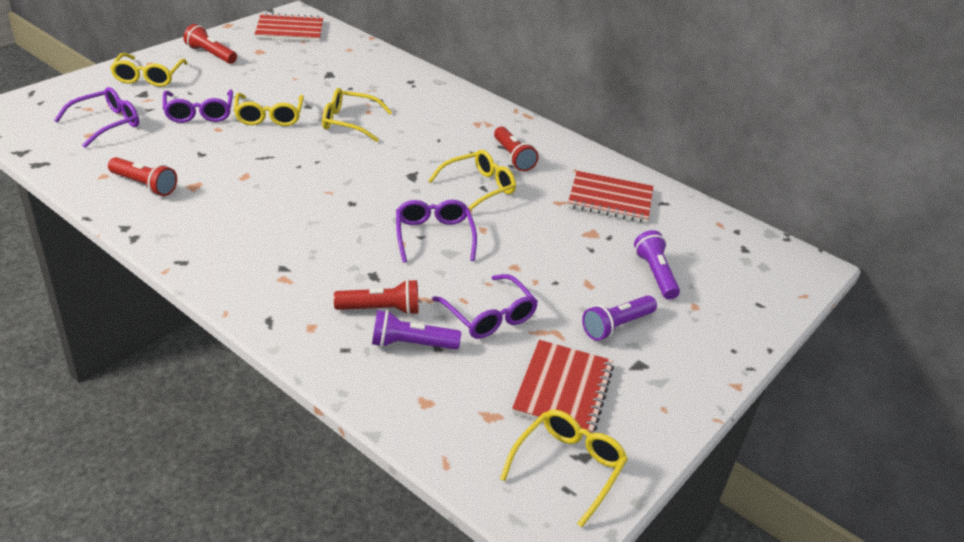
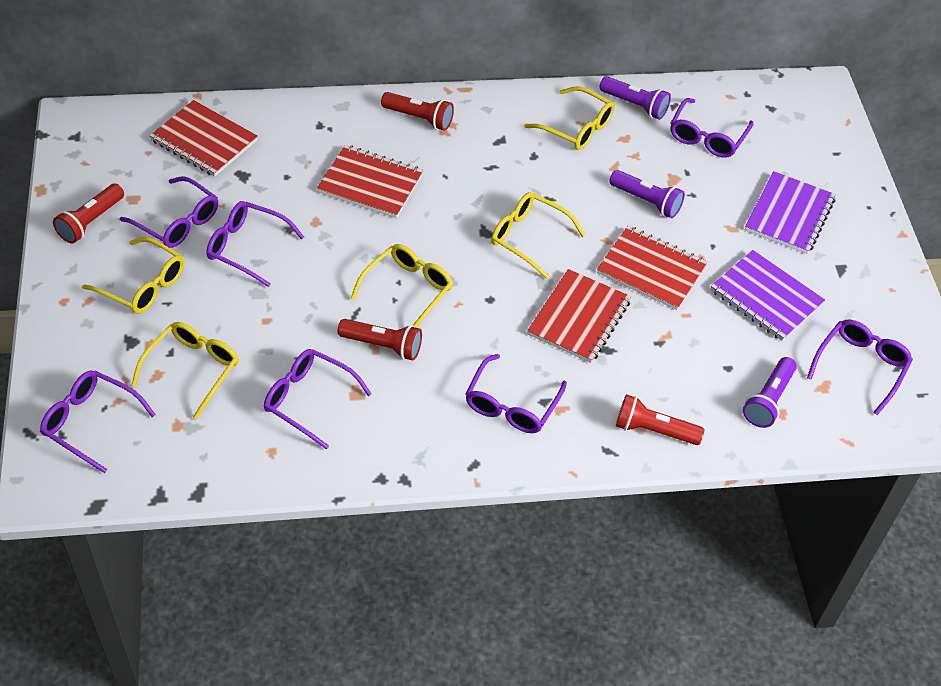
purple glasses: 4 -> 7
purple notebook: 0 -> 2
red notebook: 3 -> 4

